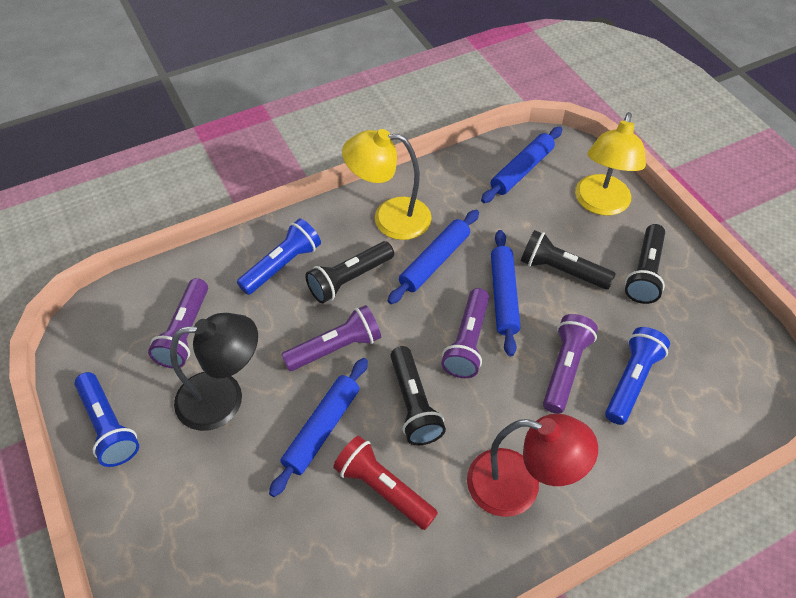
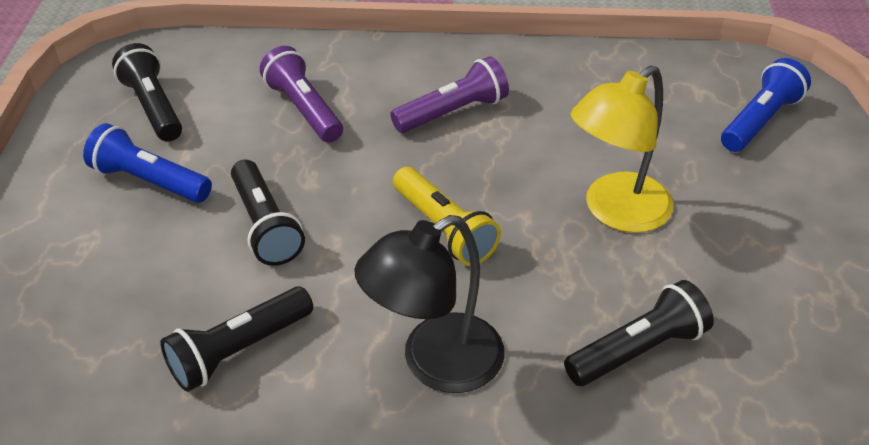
blue flashlight: 3 -> 2
blue rolling pin: 4 -> 0
purple flashlight: 4 -> 2
red flashlight: 1 -> 0
red lamp: 1 -> 0
yellow flashlight: 0 -> 1
yellow lamp: 2 -> 1

